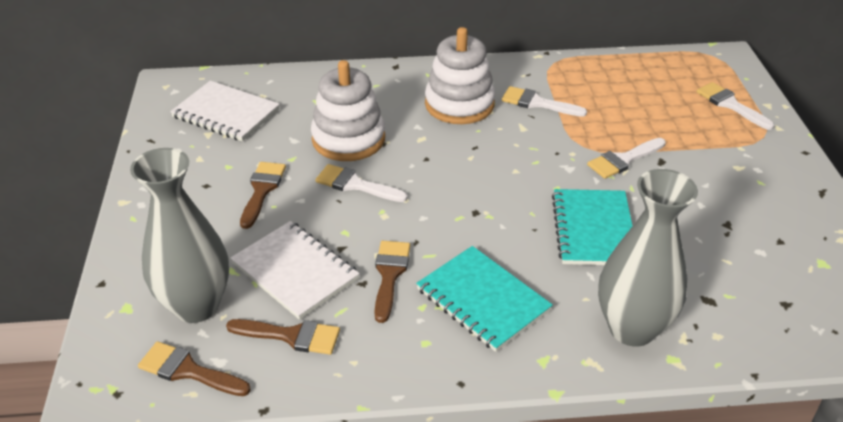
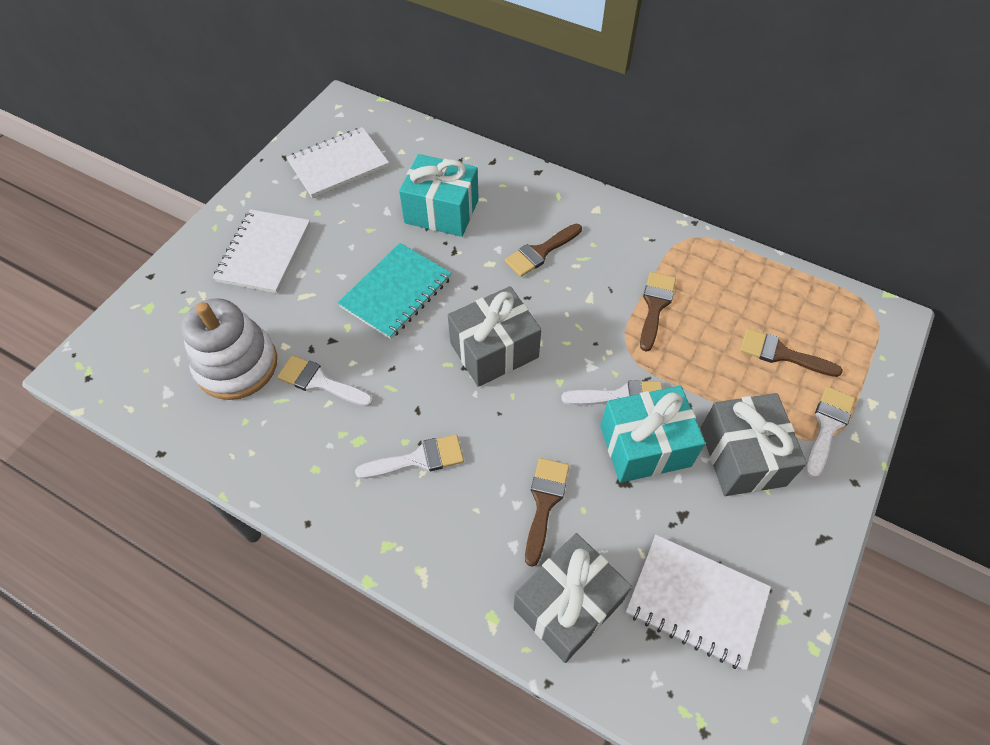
grey gift: 0 -> 3
grey vase: 2 -> 0
turquoise gift: 0 -> 2
turquoise notebook: 2 -> 1
white notebook: 2 -> 3
white stacking toy: 2 -> 1

